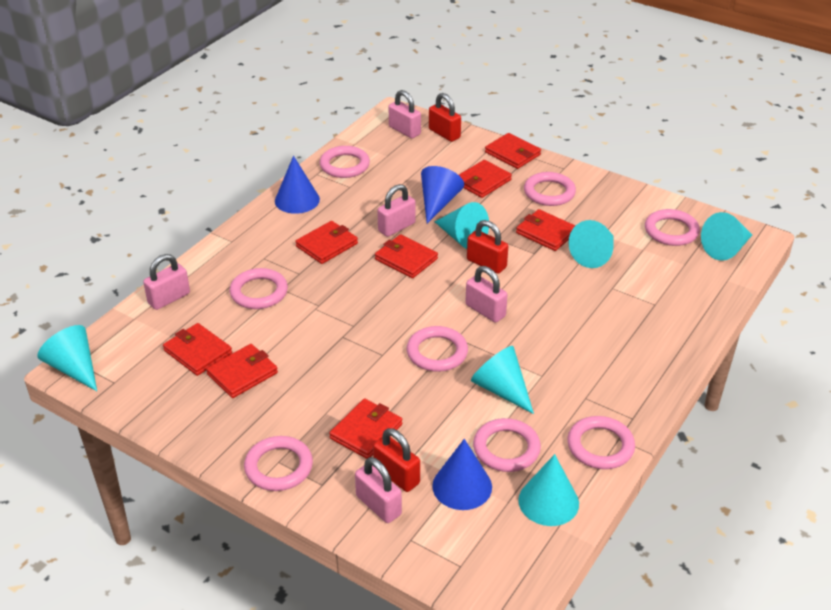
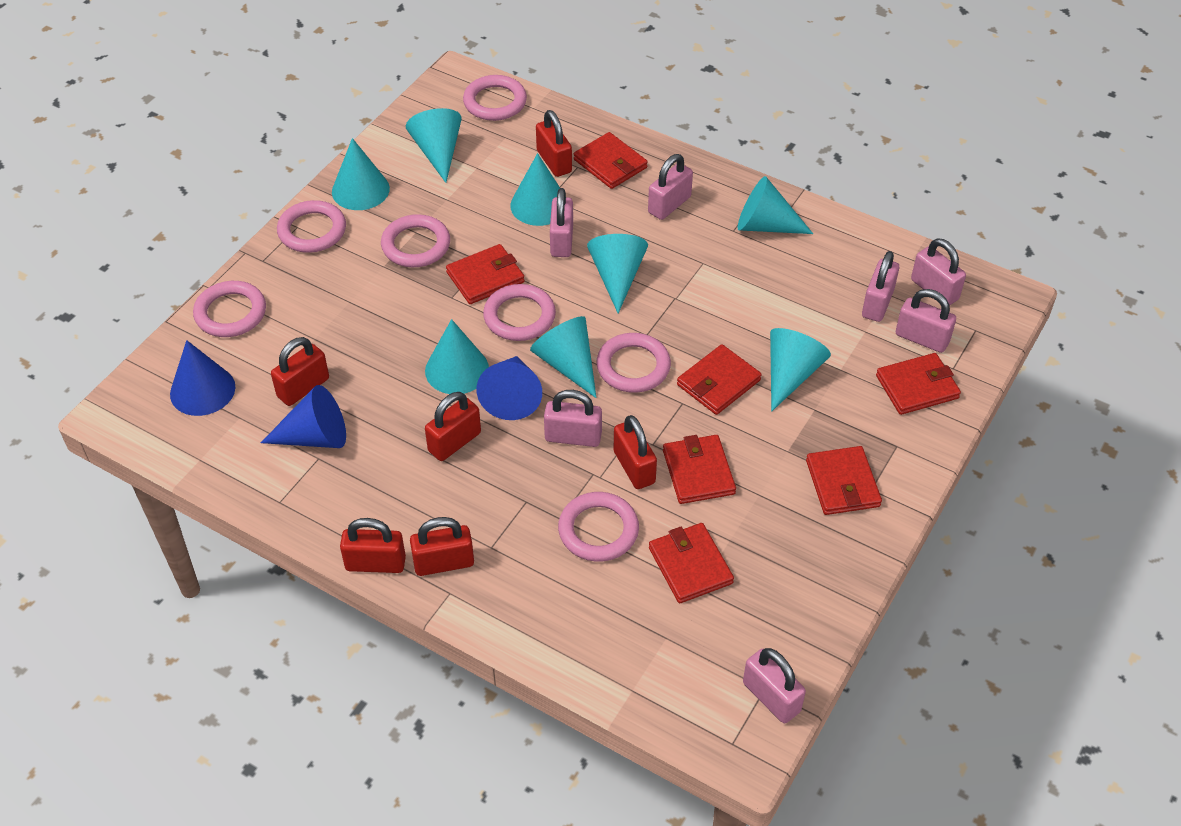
pink padlock: 5 -> 7
pink ring: 8 -> 7
red padlock: 3 -> 6
red wallet: 8 -> 7
turquoise cone: 6 -> 8

